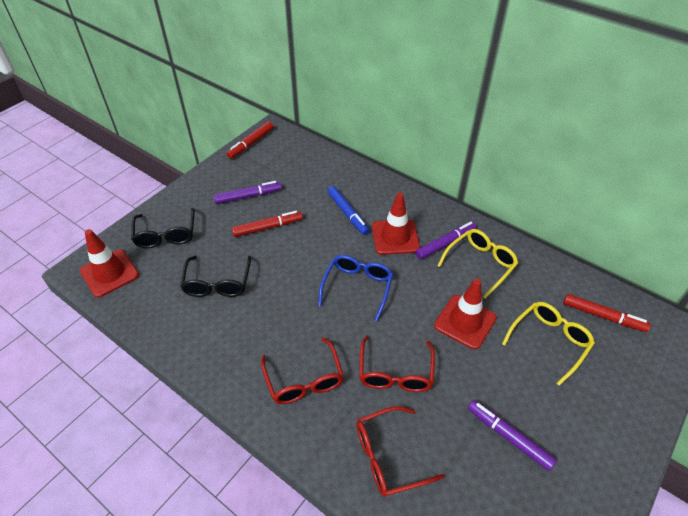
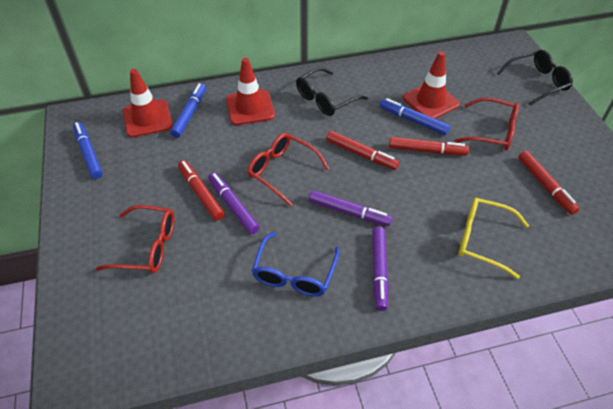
blue marker: 1 -> 3
red marker: 3 -> 4
yellow glasses: 2 -> 1

